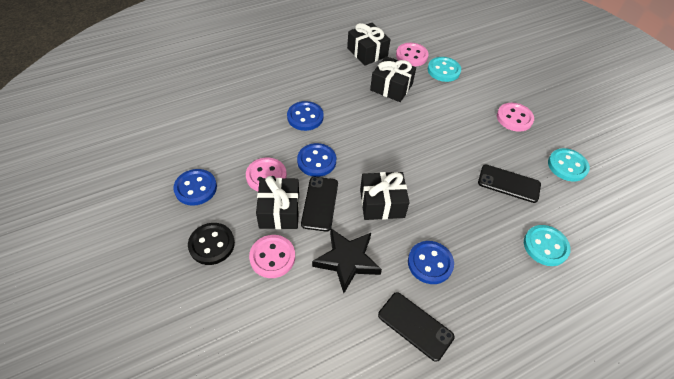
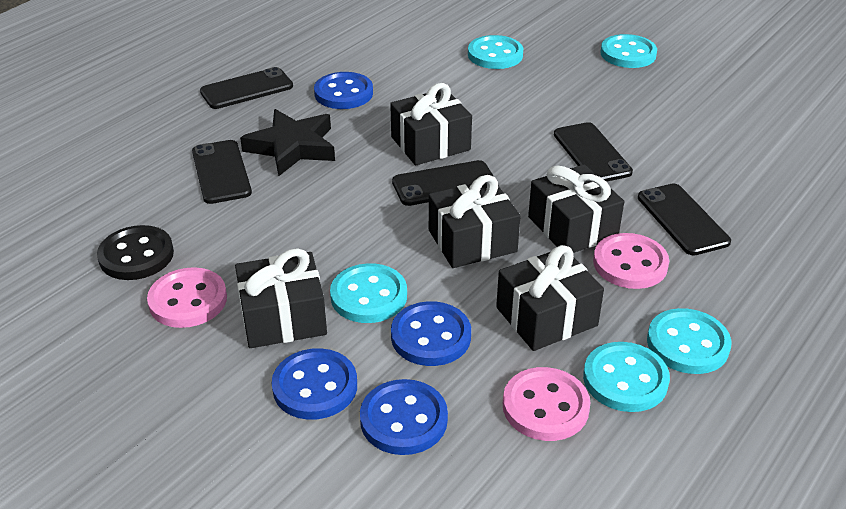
black gift: 4 -> 5
black phone: 3 -> 5
pink button: 4 -> 3
turquoise button: 3 -> 5

